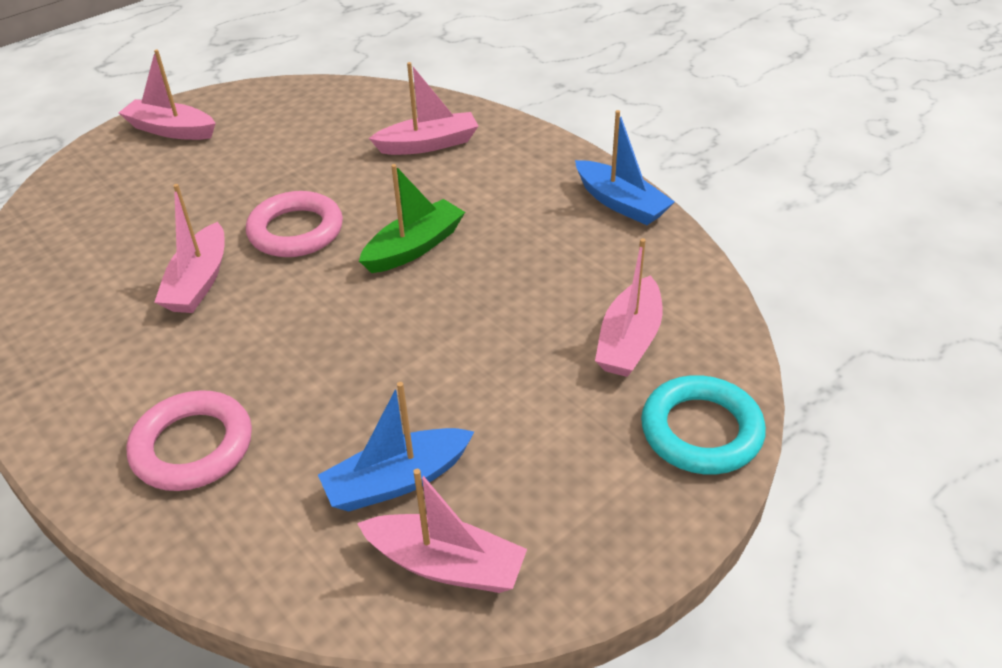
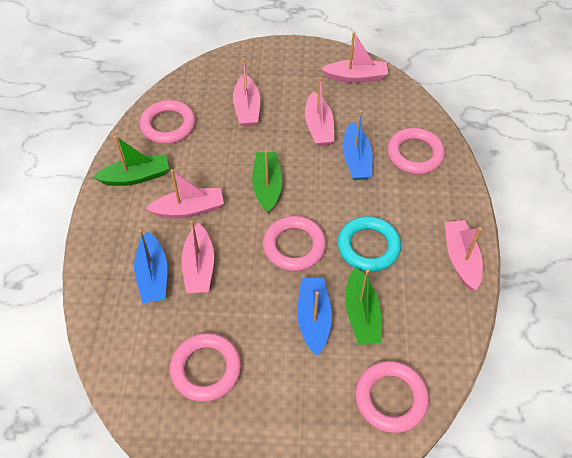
blue boat: 2 -> 3
green boat: 1 -> 3
pink boat: 5 -> 6
pink ring: 2 -> 5

